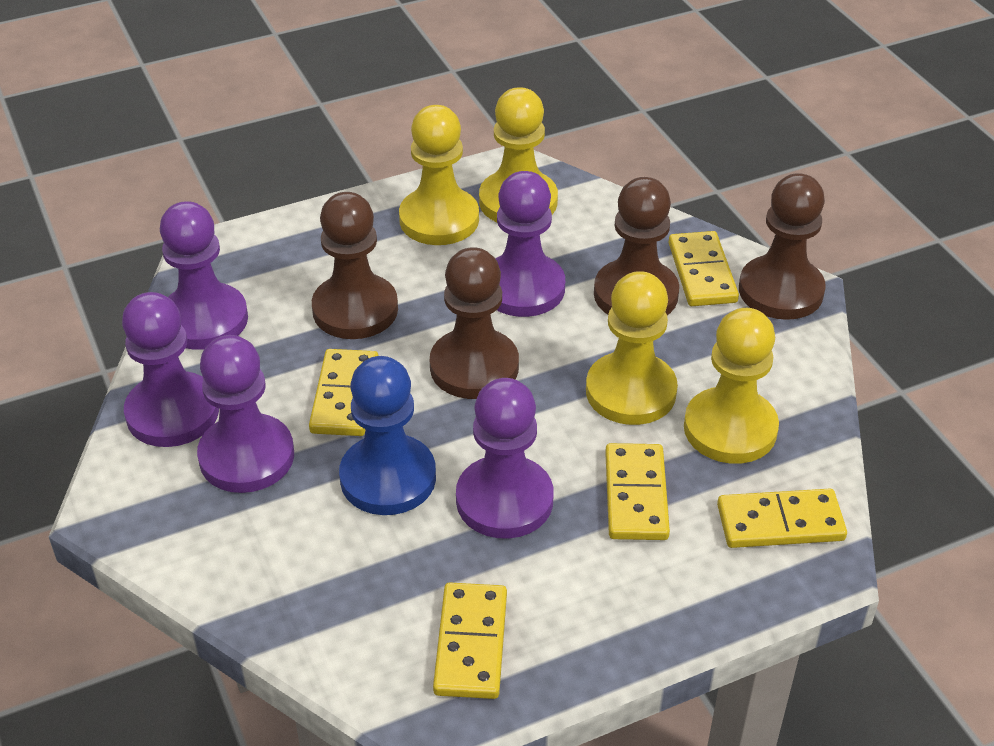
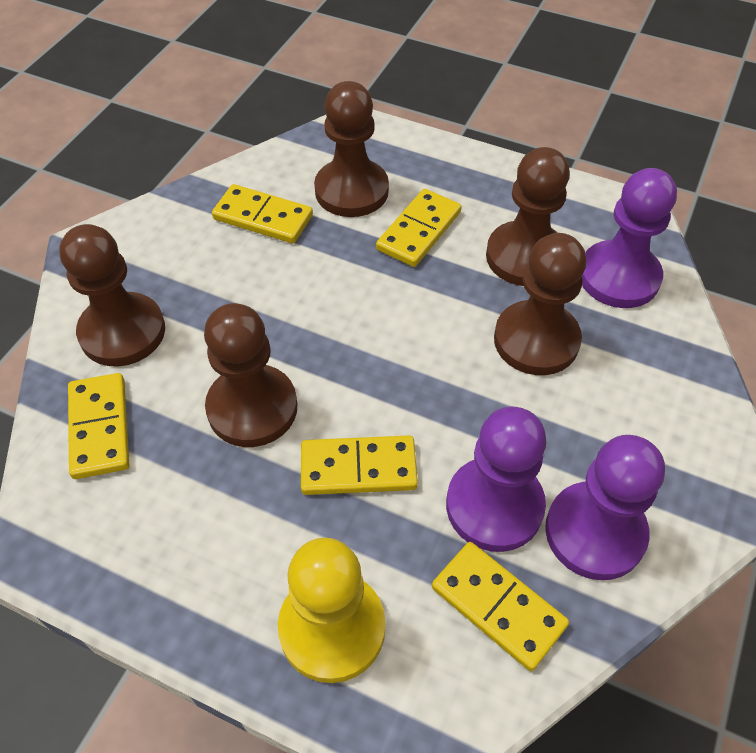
blue pawn: 1 -> 0
brown pawn: 4 -> 5
purple pawn: 5 -> 3
yellow pawn: 4 -> 1

